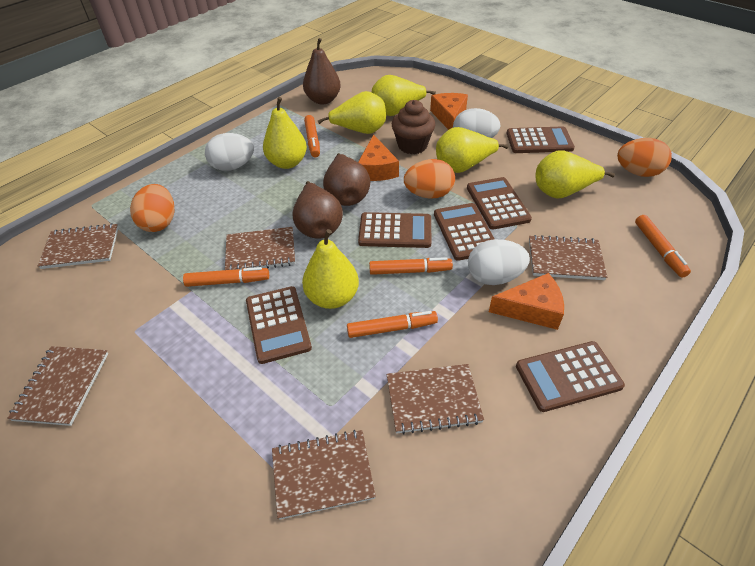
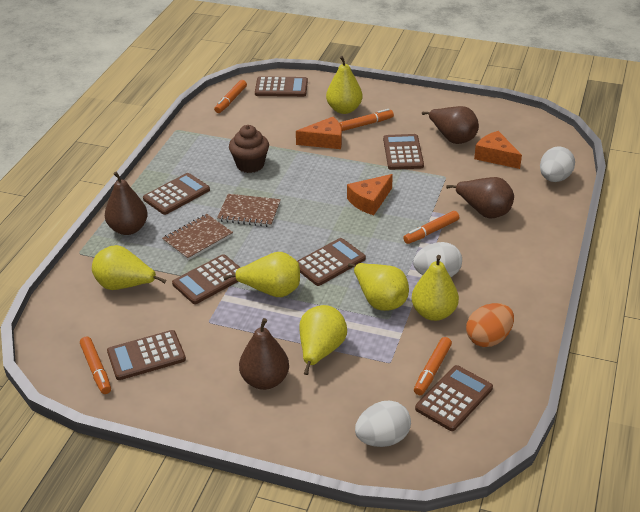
brown calculator: 6 -> 7
brown notebook: 6 -> 2
brown pear: 3 -> 4
orange egg: 3 -> 1

